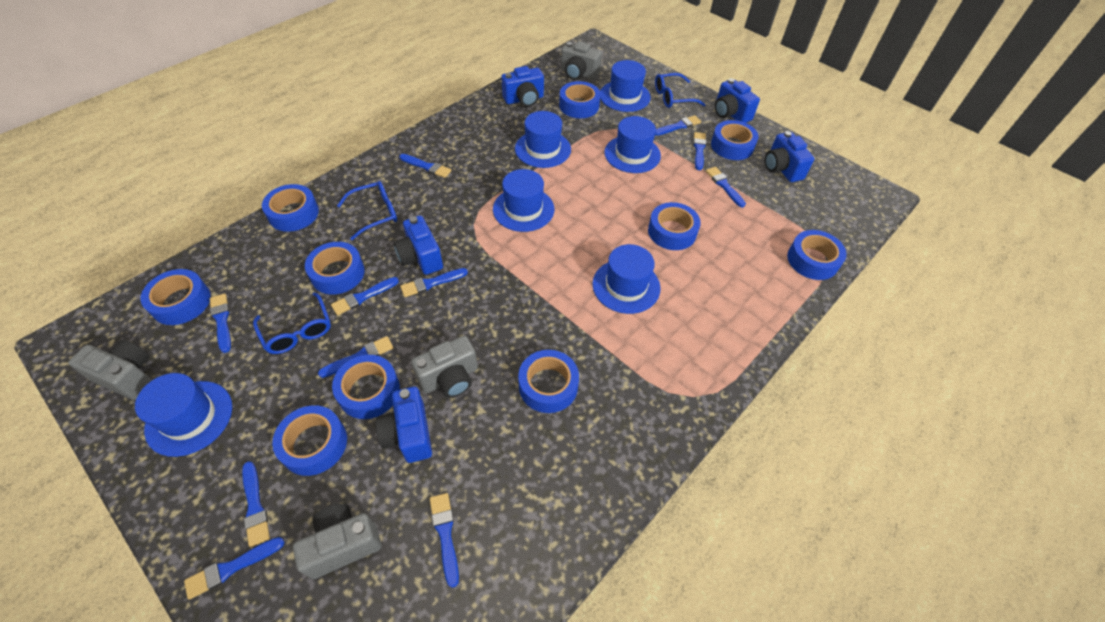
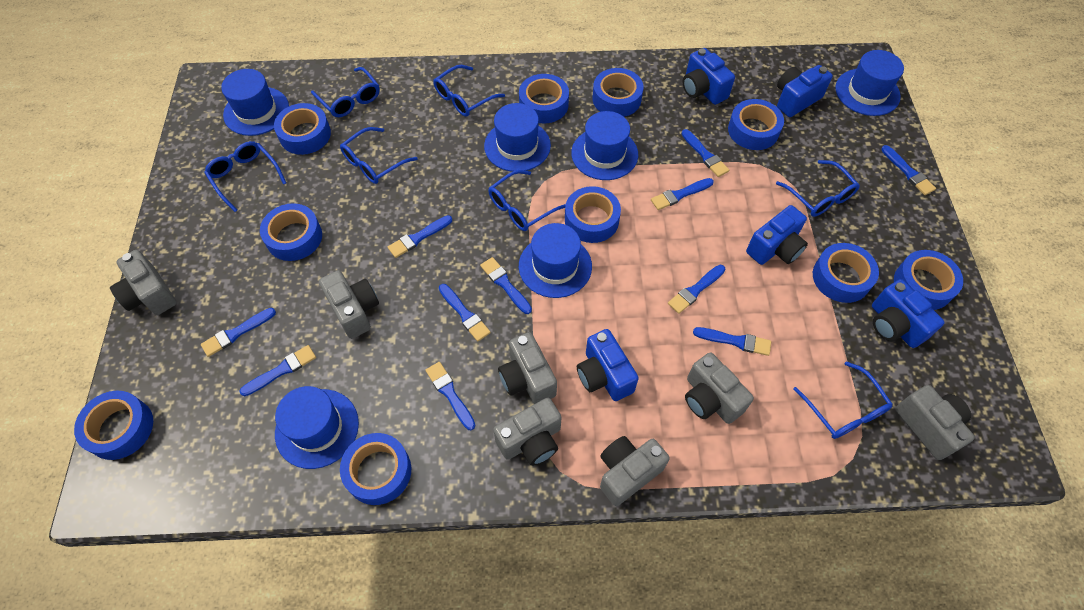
blue glasses: 3 -> 7
grey camera: 4 -> 7

